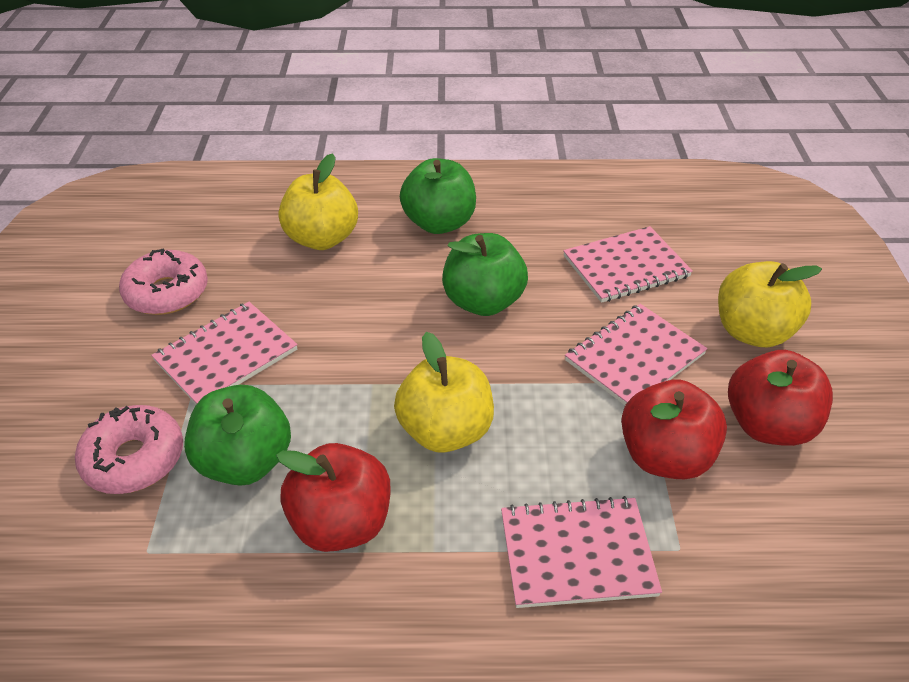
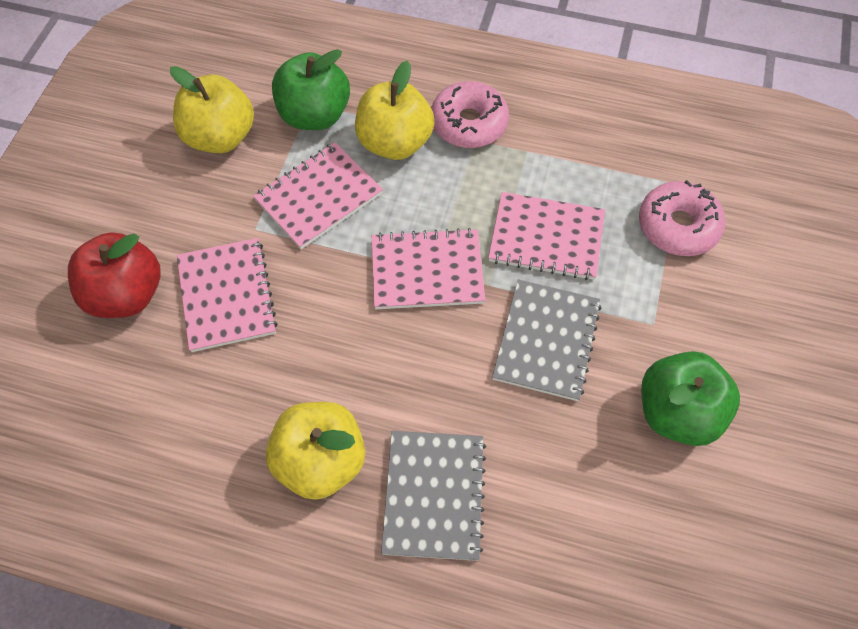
green apple: 3 -> 2
grey notebook: 0 -> 2
red apple: 3 -> 1

